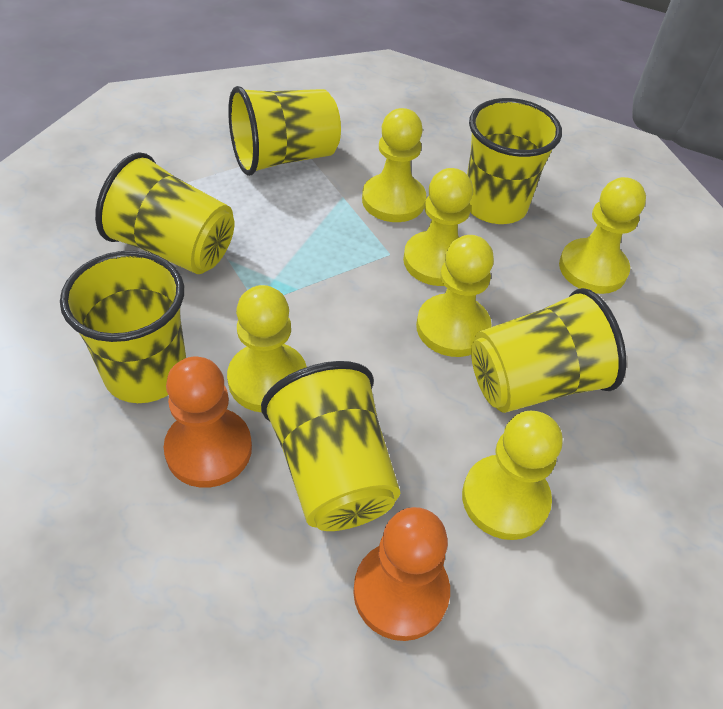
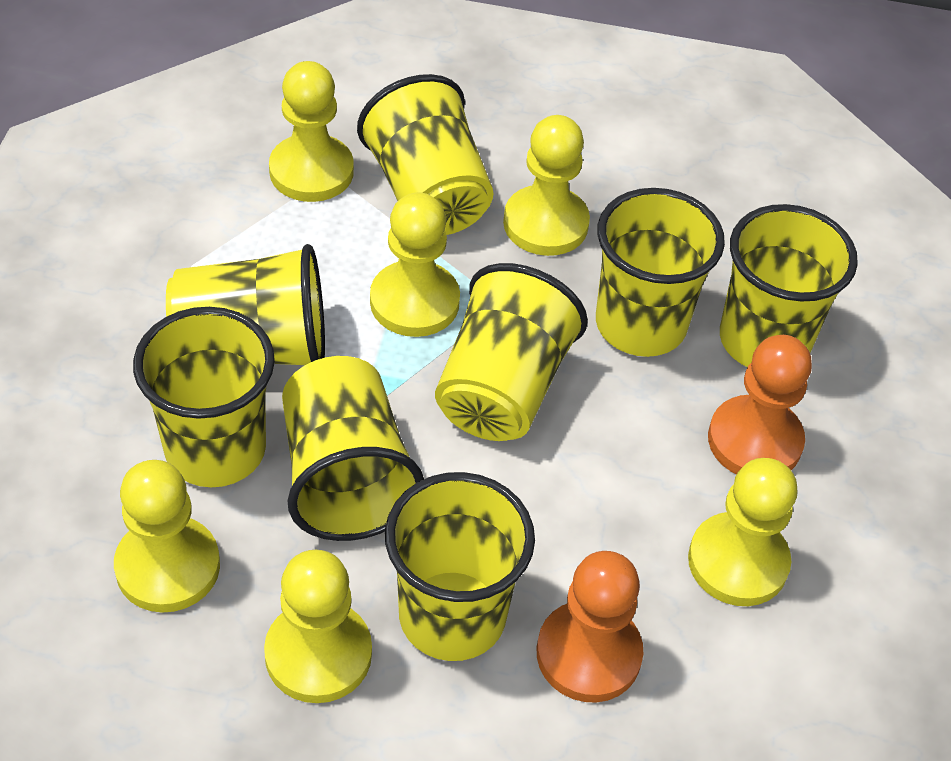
yellow cup: 6 -> 8

